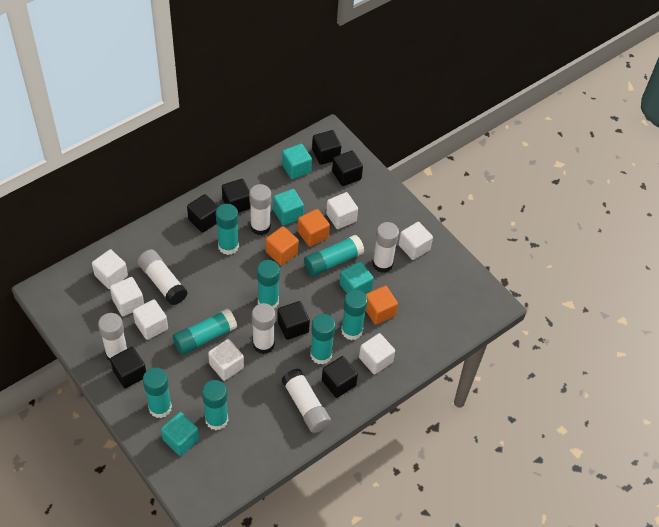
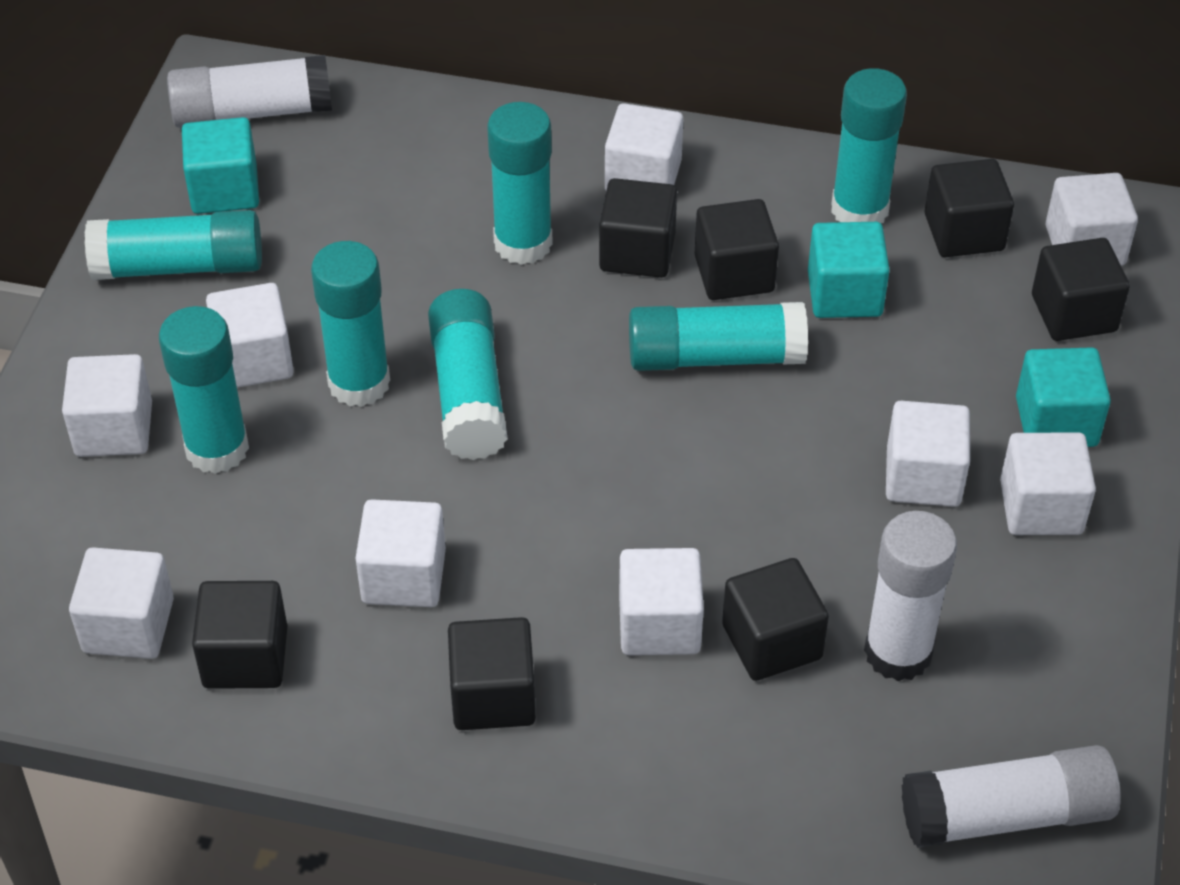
orange cube: 3 -> 0
turquoise cube: 4 -> 3
turquoise glue stick: 8 -> 7
white cube: 7 -> 9
white glue stick: 6 -> 3

